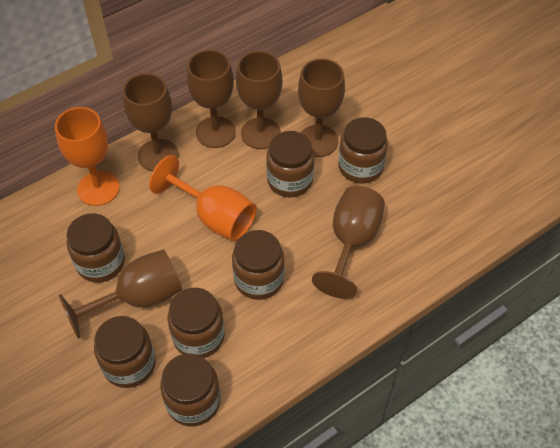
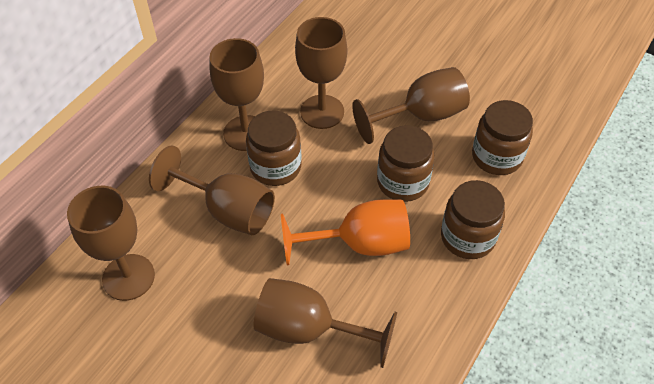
brown jar: 7 -> 4
orange goblet: 2 -> 1

